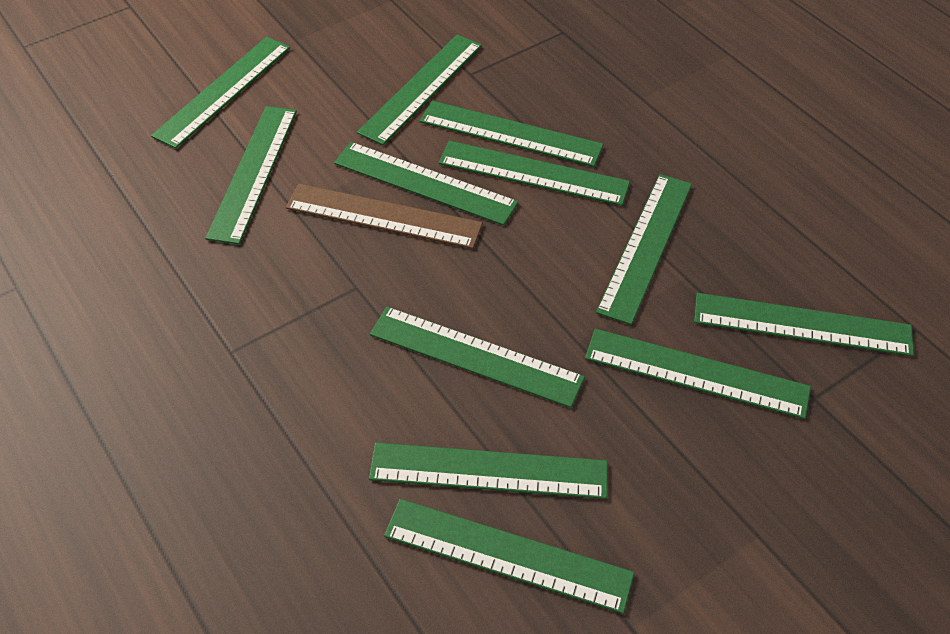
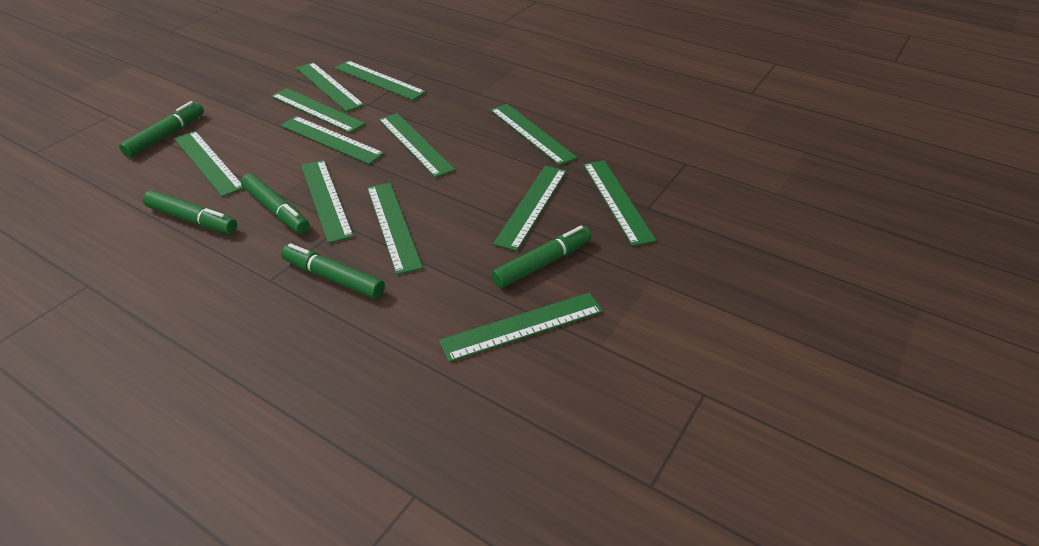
brown ruler: 1 -> 0
green marker: 0 -> 5

